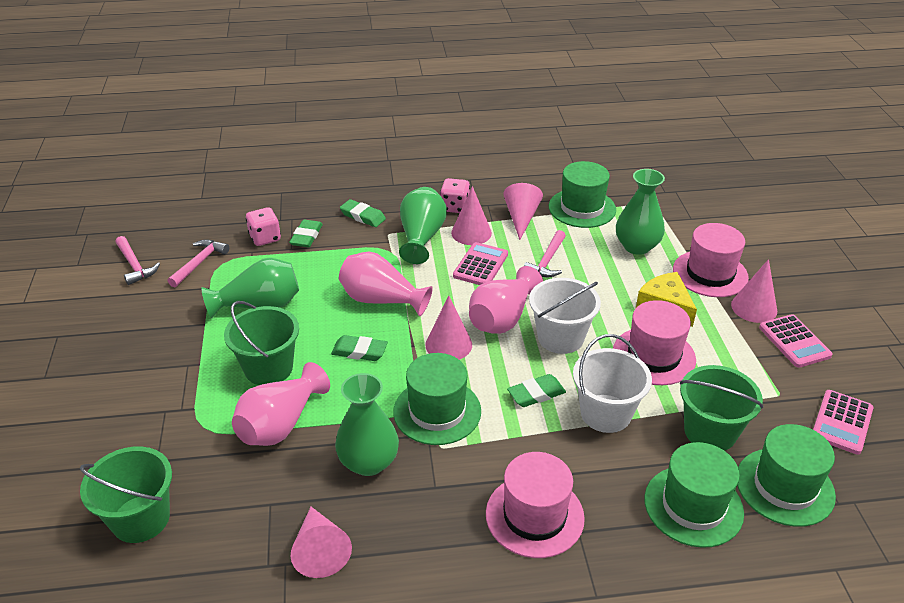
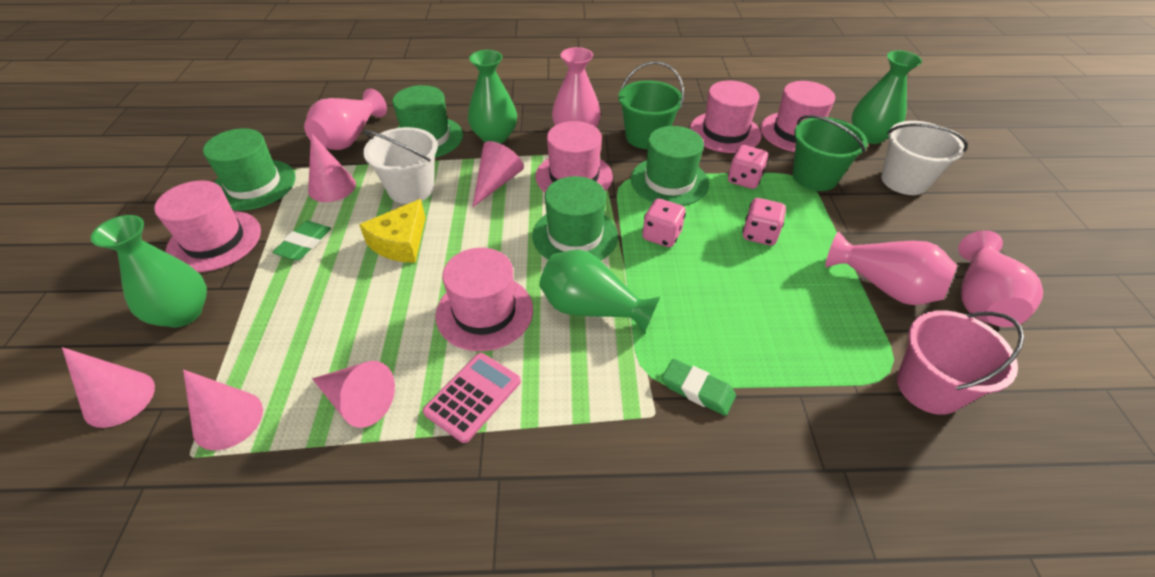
green bucket: 3 -> 2
green eraser: 4 -> 2
pink bucket: 0 -> 1
pink calculator: 3 -> 1
pink dice: 2 -> 3
pink hammer: 3 -> 0
pink hat: 3 -> 5
pink vase: 3 -> 4

